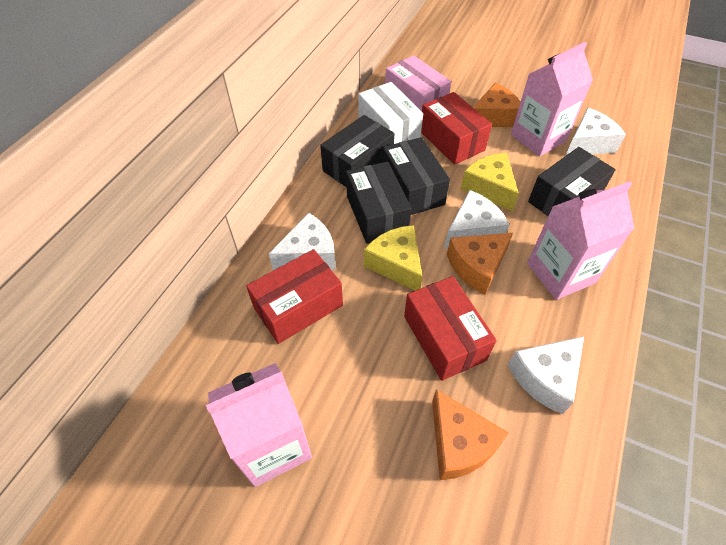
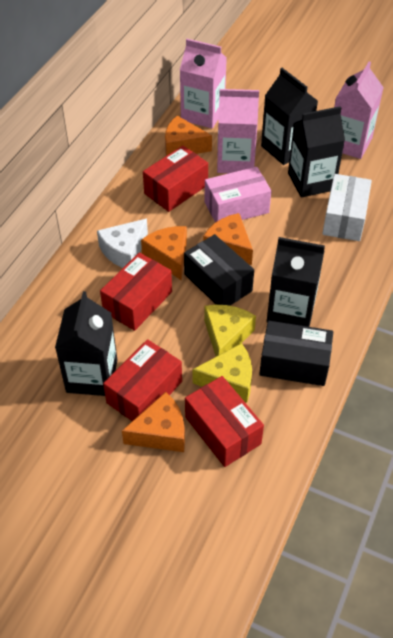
black box: 4 -> 2
black carton: 0 -> 4
orange cheese: 3 -> 4
red box: 3 -> 4
white cheese: 4 -> 1

